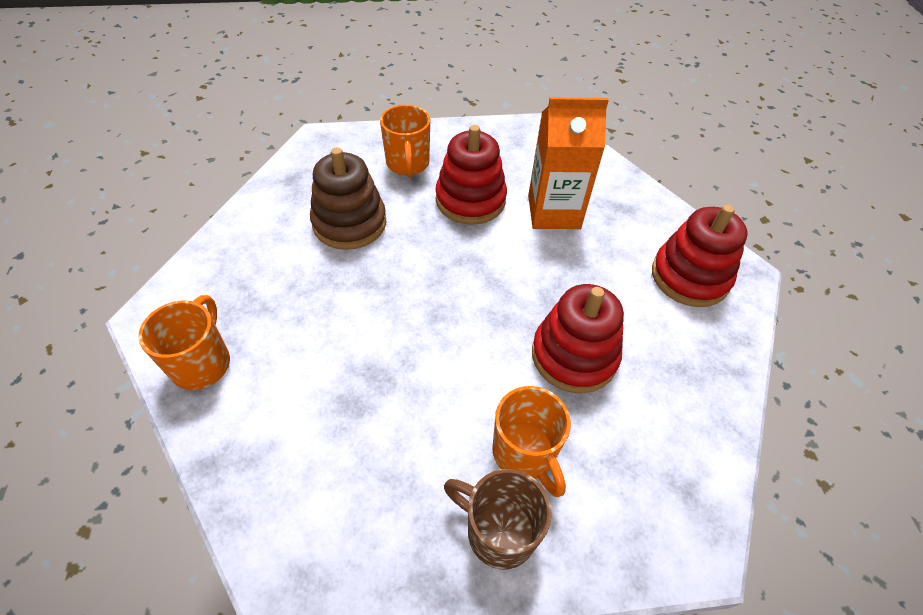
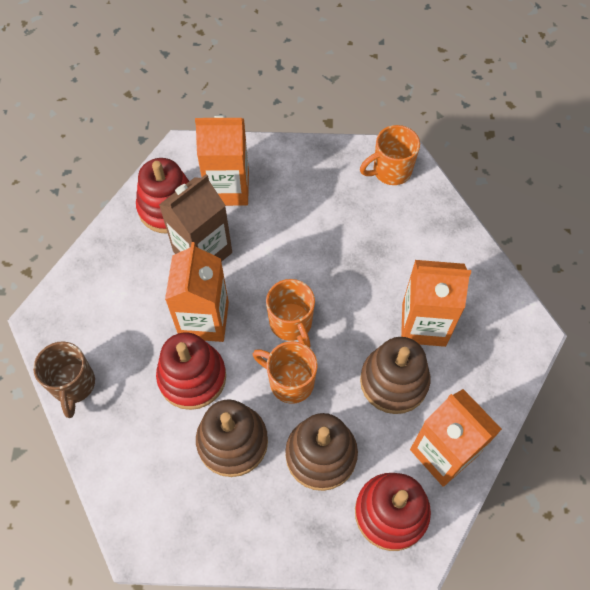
brown carton: 0 -> 1
brown stacking toy: 1 -> 3
orange carton: 1 -> 4

